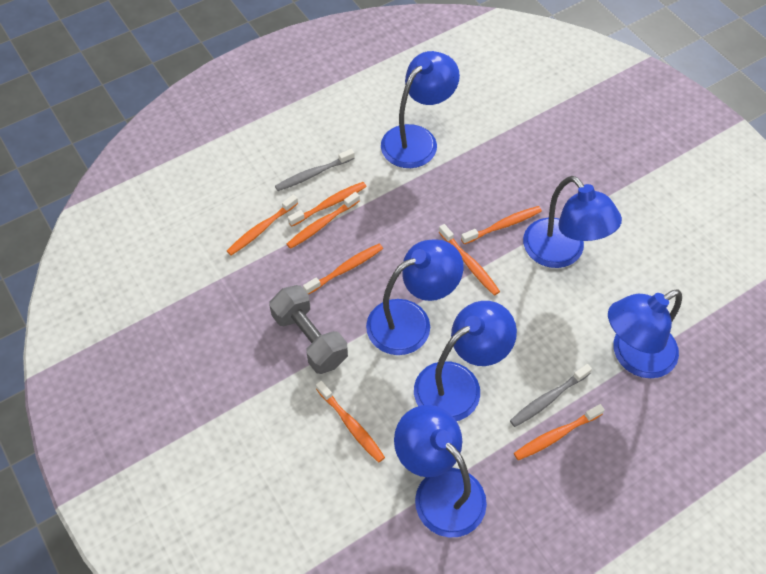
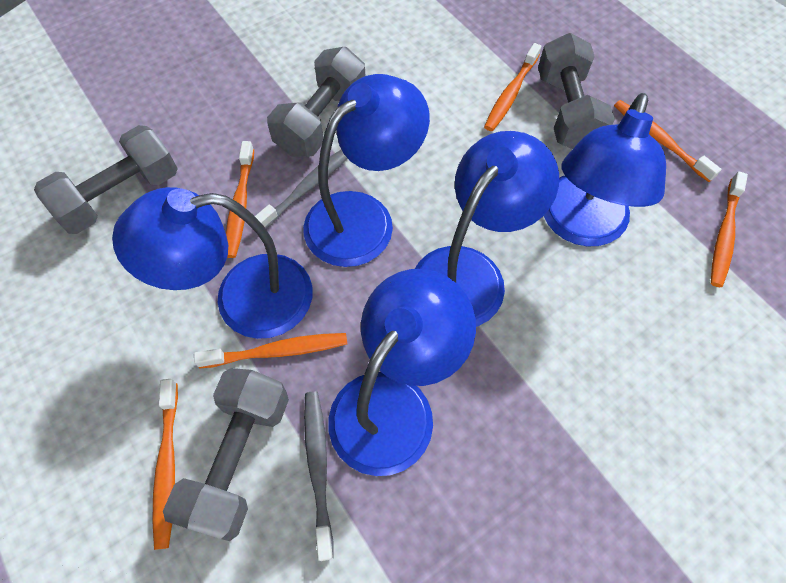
blue lamp: 6 -> 5
grey dumbbell: 1 -> 4
orange toothbrush: 8 -> 6

